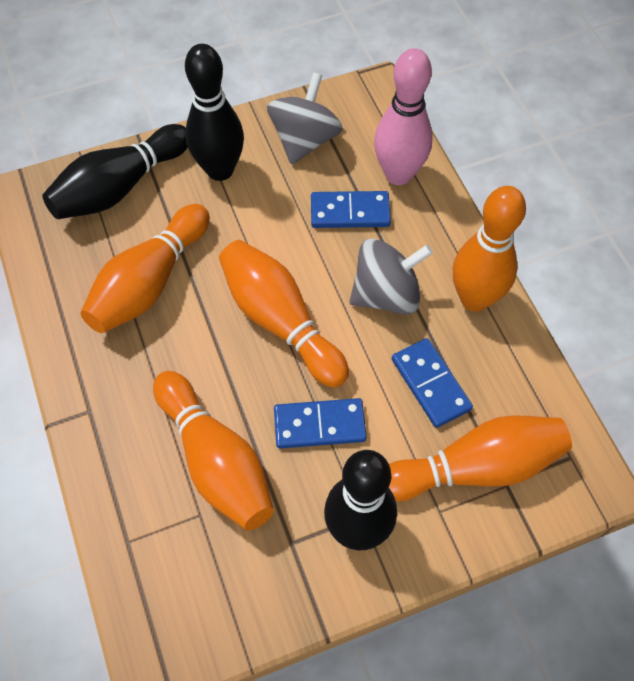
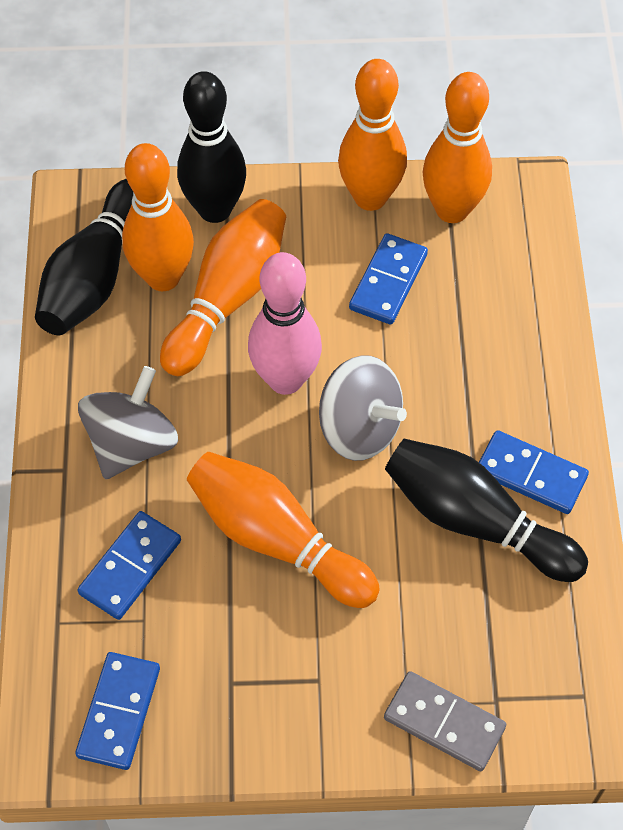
blue domino: 3 -> 4
grey domino: 0 -> 1

